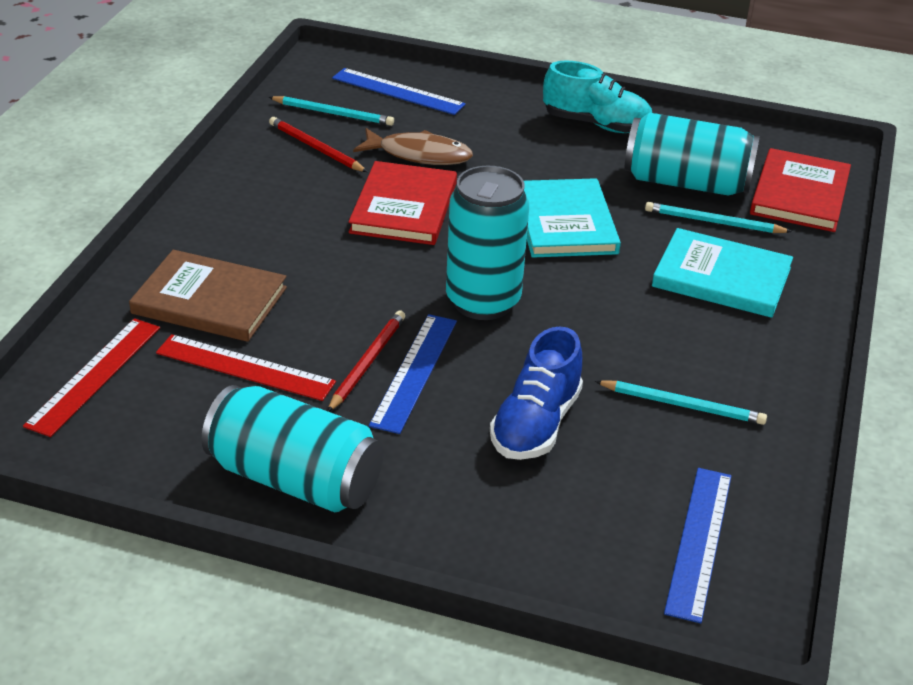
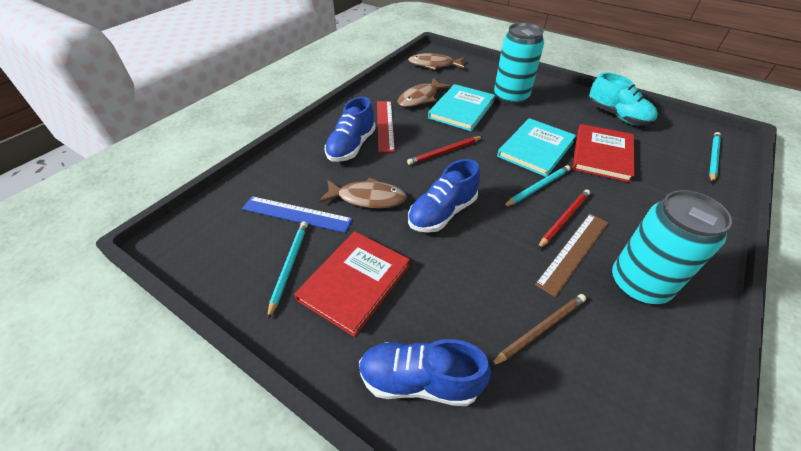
blue ruler: 3 -> 1
blue shoe: 1 -> 3
brown book: 1 -> 0
brown fish: 1 -> 3
brown pencil: 0 -> 1
brown ruler: 0 -> 1
red ruler: 2 -> 1
turquoise can: 3 -> 2

